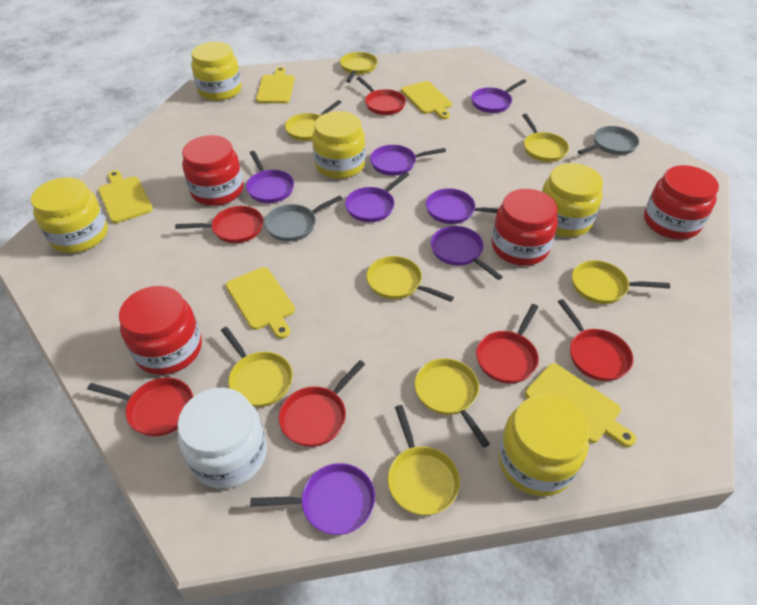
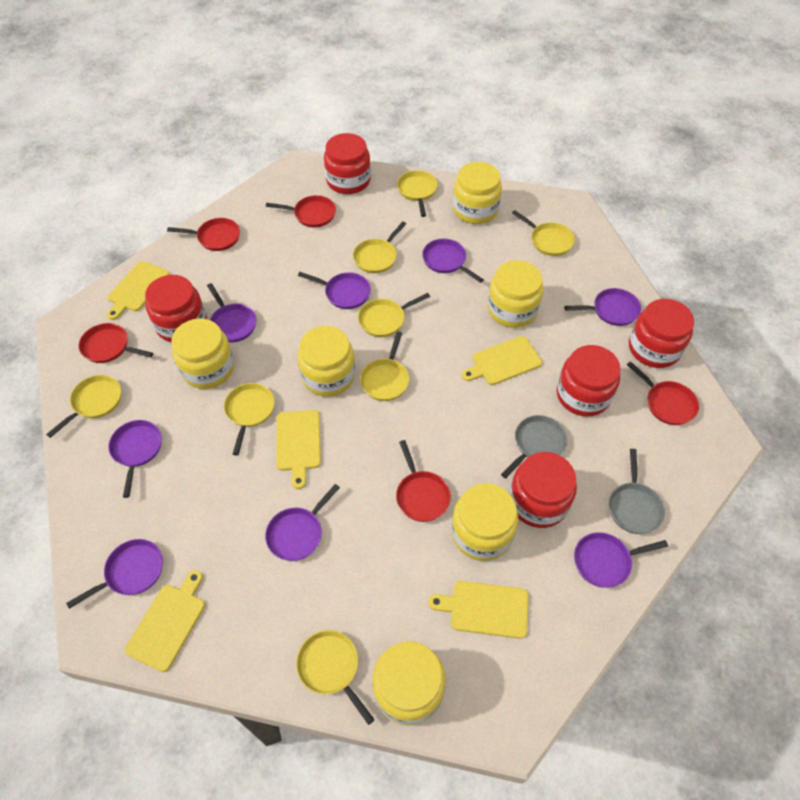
purple pan: 7 -> 8
red jar: 4 -> 5
red pan: 6 -> 5
white jar: 1 -> 0
yellow jar: 5 -> 6

